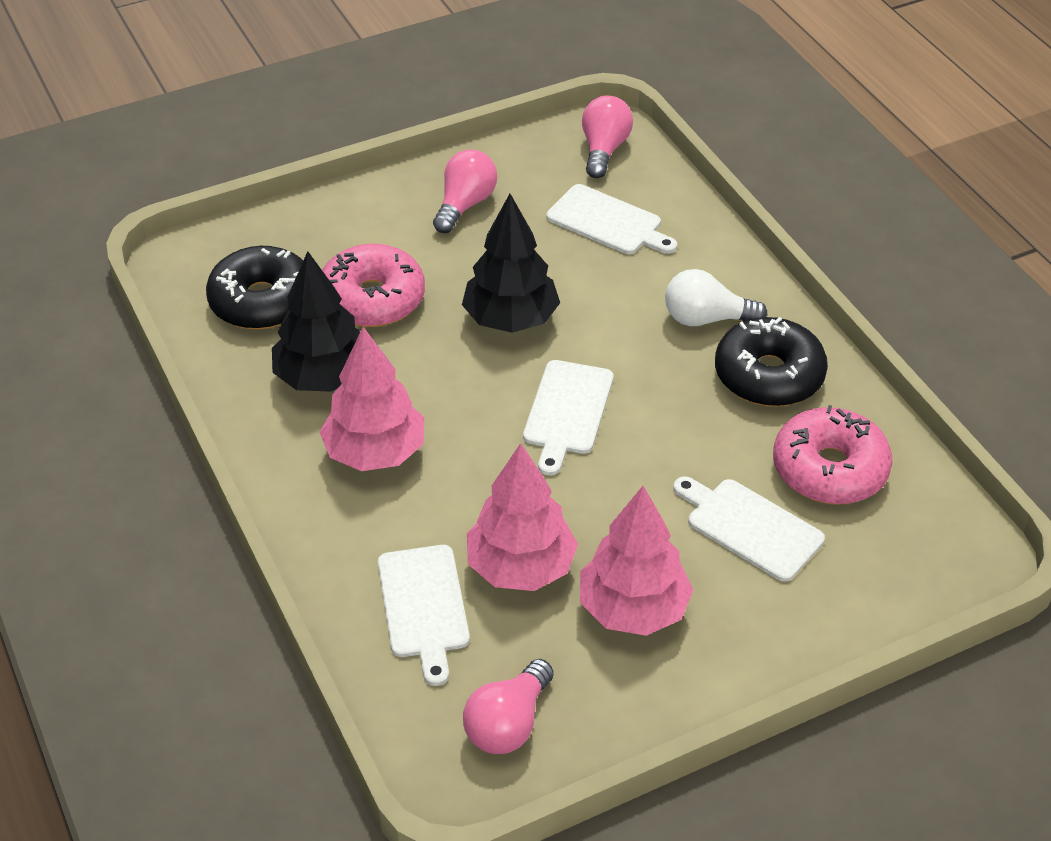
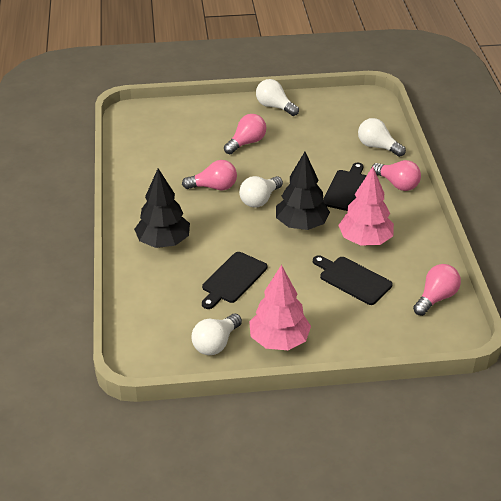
black cutting board: 0 -> 3
black donut: 2 -> 0
pink donut: 2 -> 0
pink light bulb: 3 -> 4
pink tree: 3 -> 2
white cutting board: 4 -> 0
white light bulb: 1 -> 4

